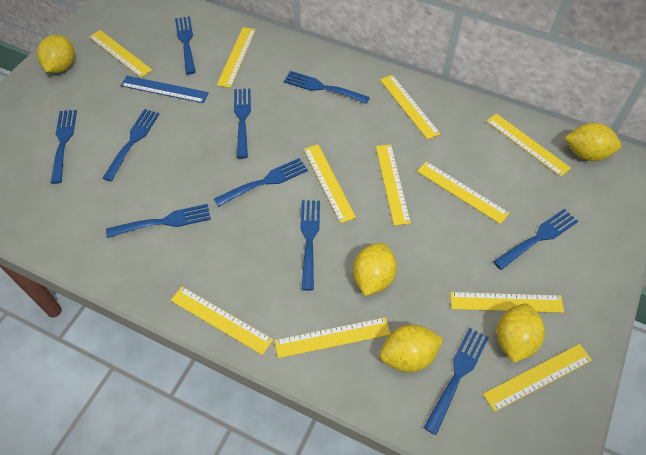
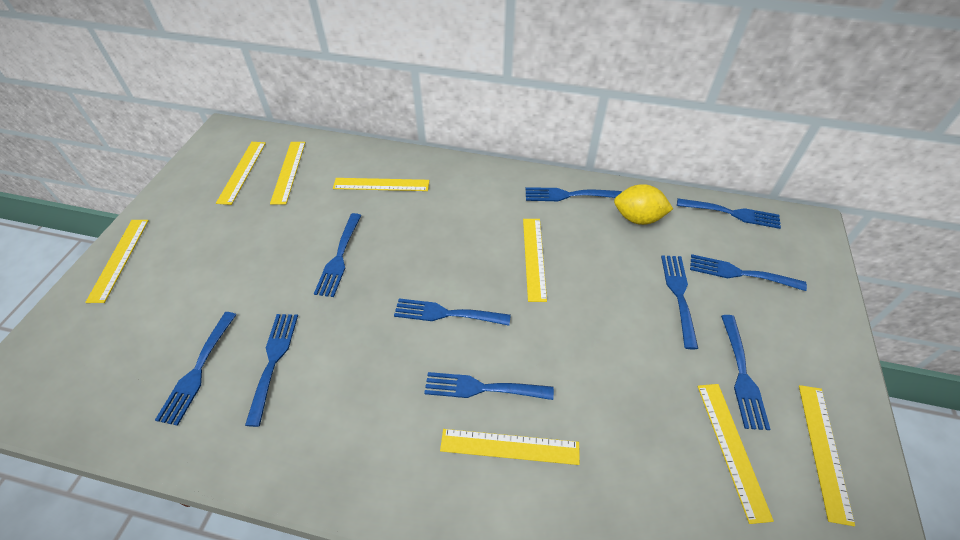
blue ruler: 1 -> 0
yellow lemon: 5 -> 1
yellow ruler: 11 -> 8

